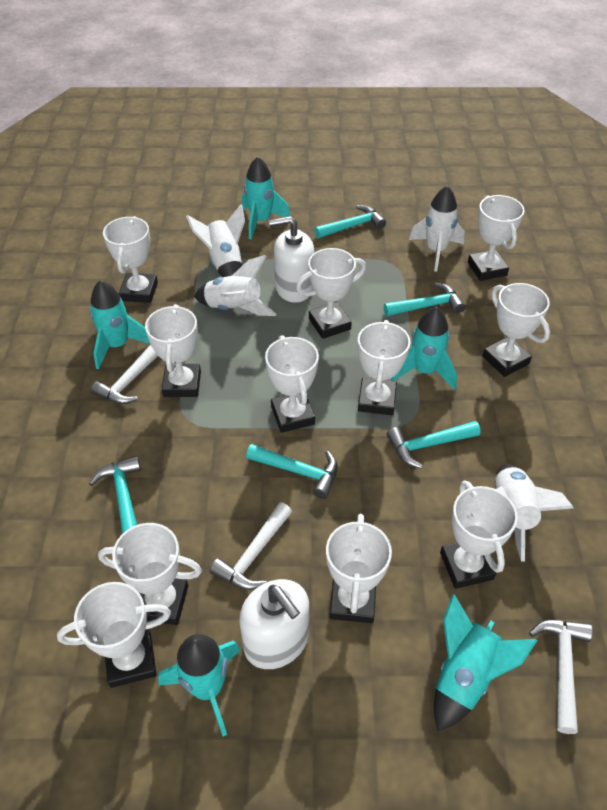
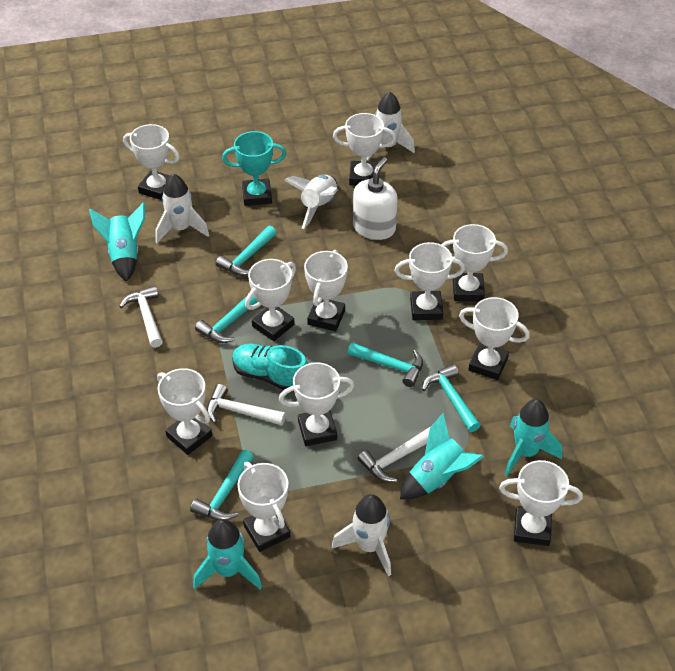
turquoise rocket: 5 -> 4
turquoise shoe: 0 -> 1
turquoise trophy: 0 -> 1
white soap dispenser: 2 -> 1

